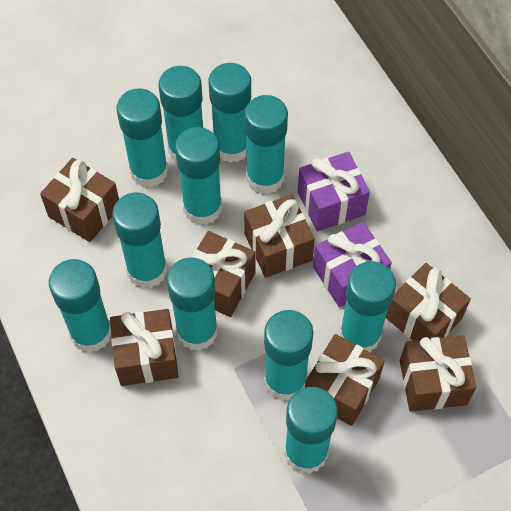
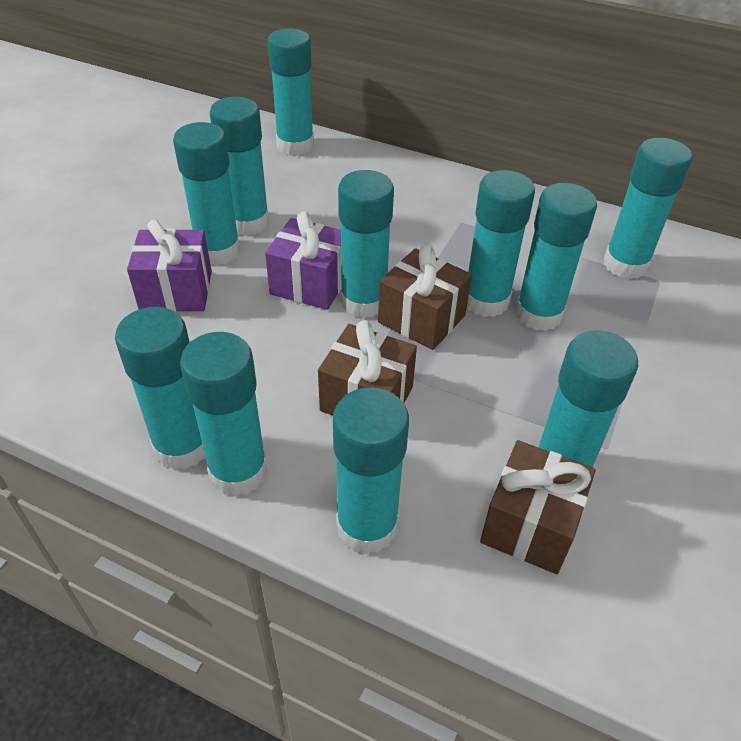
brown gift: 7 -> 3

